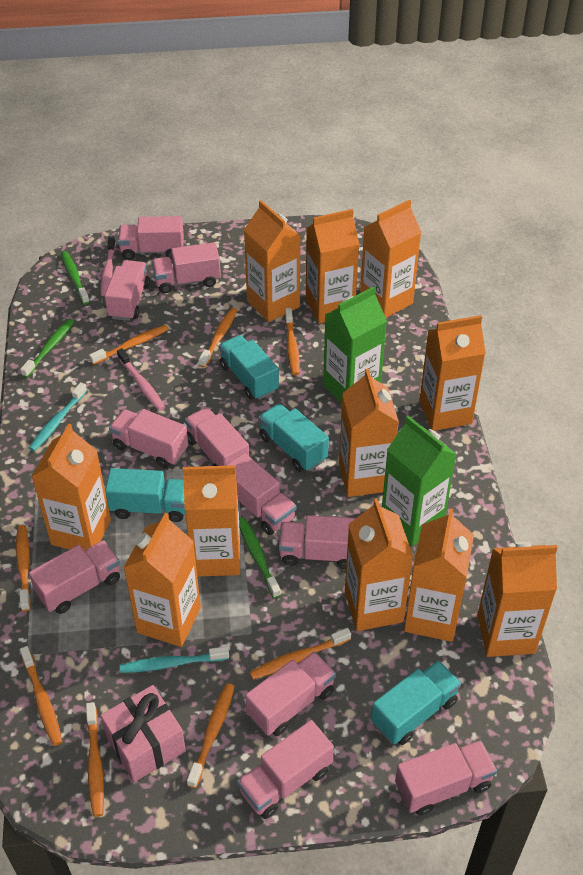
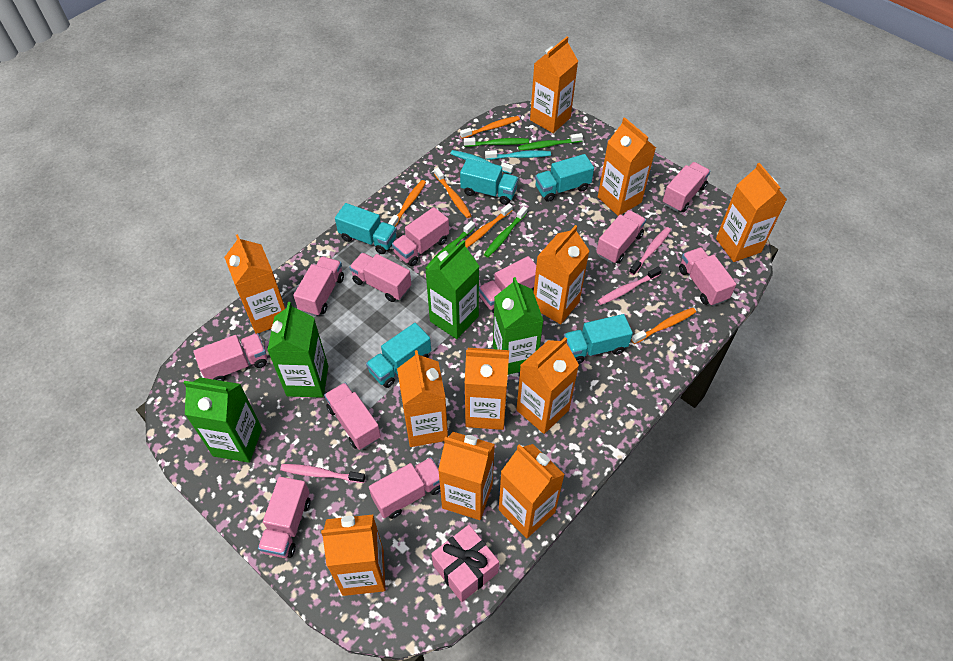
green carton: 2 -> 4
green toothbrush: 3 -> 4
orange toothbrush: 8 -> 5
pink toothbrush: 2 -> 3
turquoise truck: 4 -> 5

